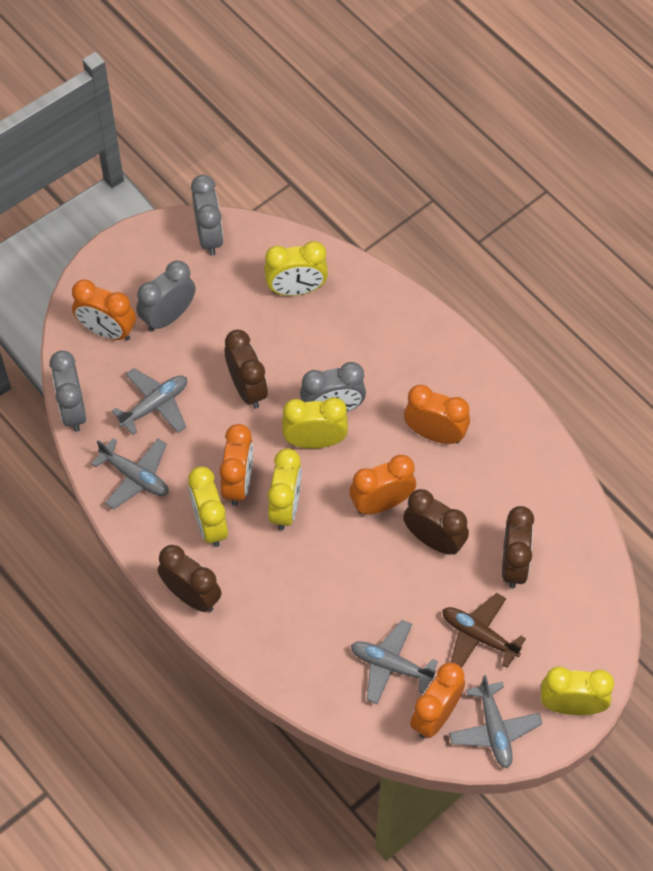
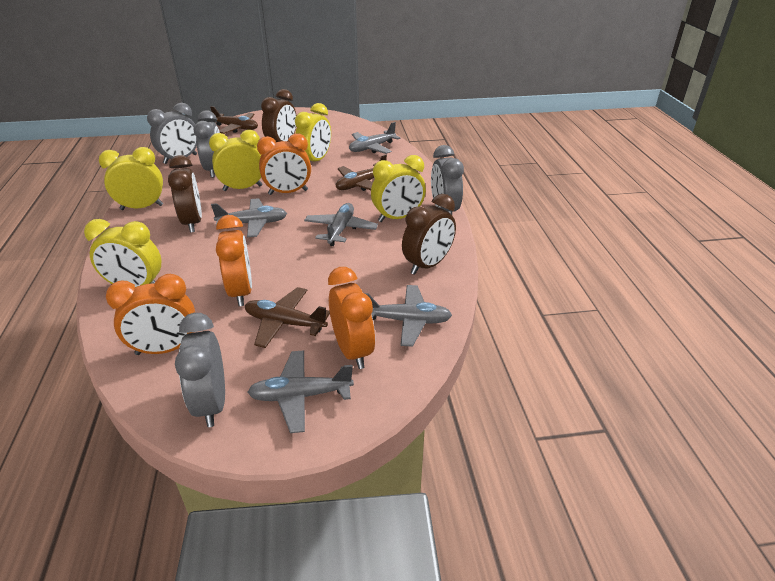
brown clock: 4 -> 3
brown plane: 1 -> 3
grey plane: 4 -> 5
orange clock: 5 -> 4

